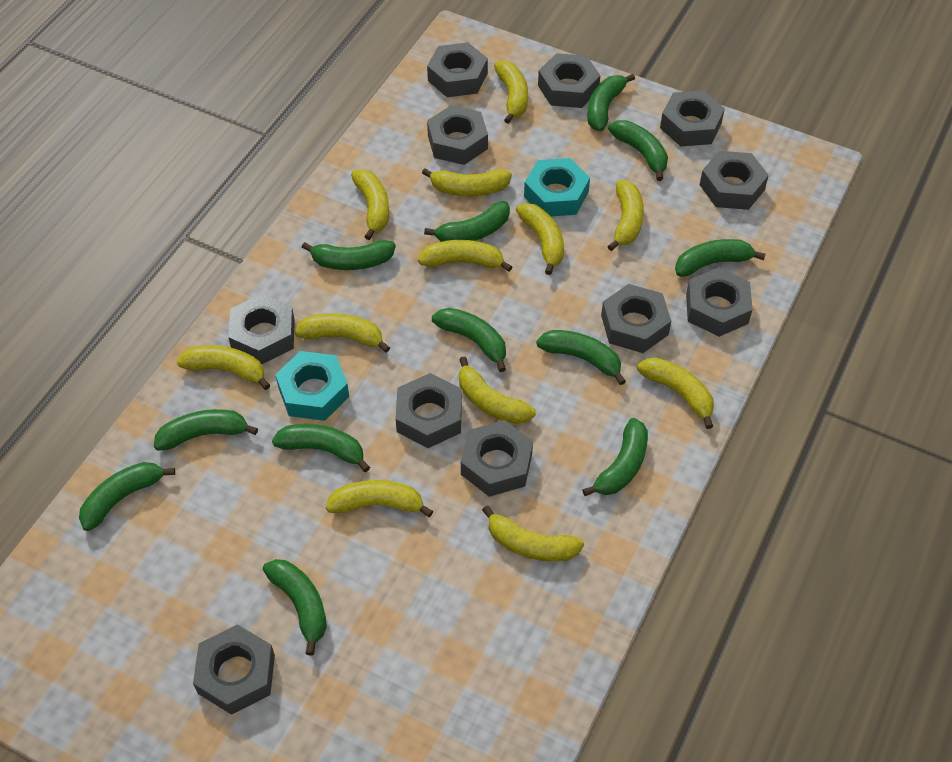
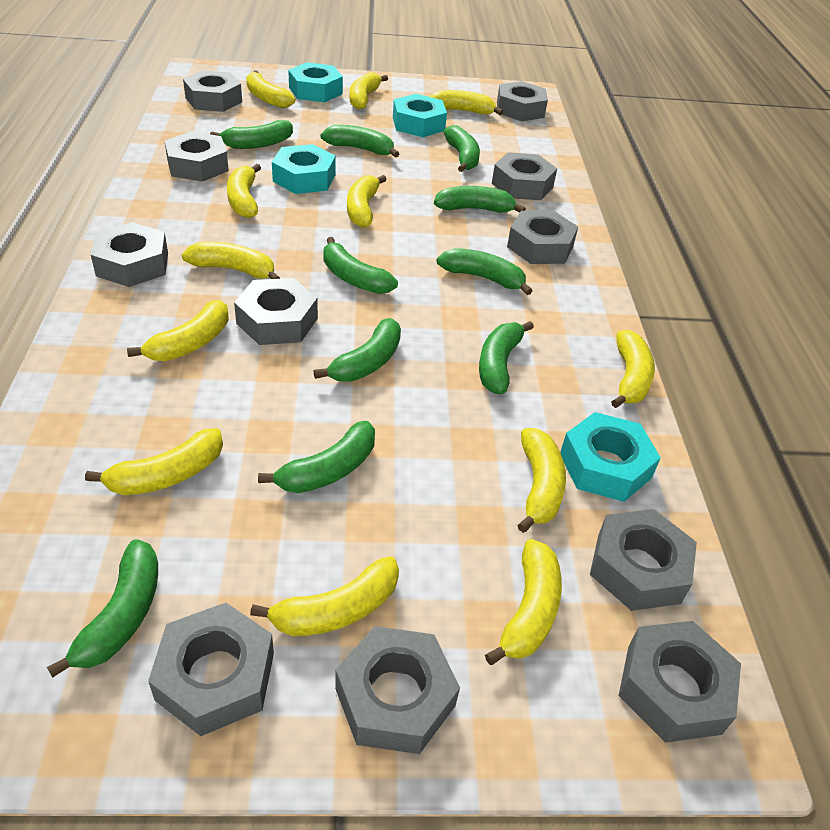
green banana: 12 -> 10
turquoise nut: 2 -> 4

